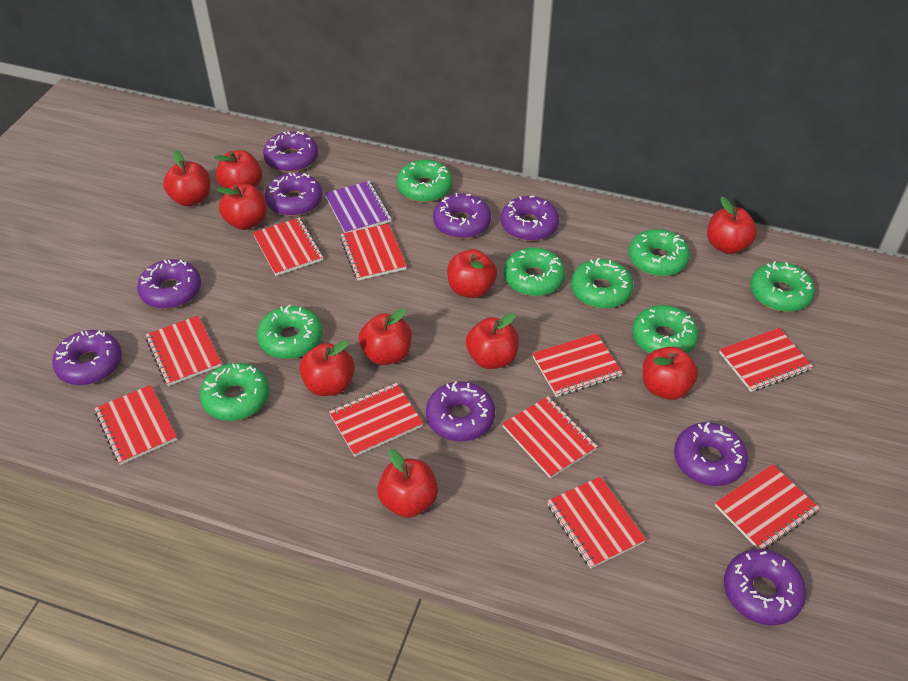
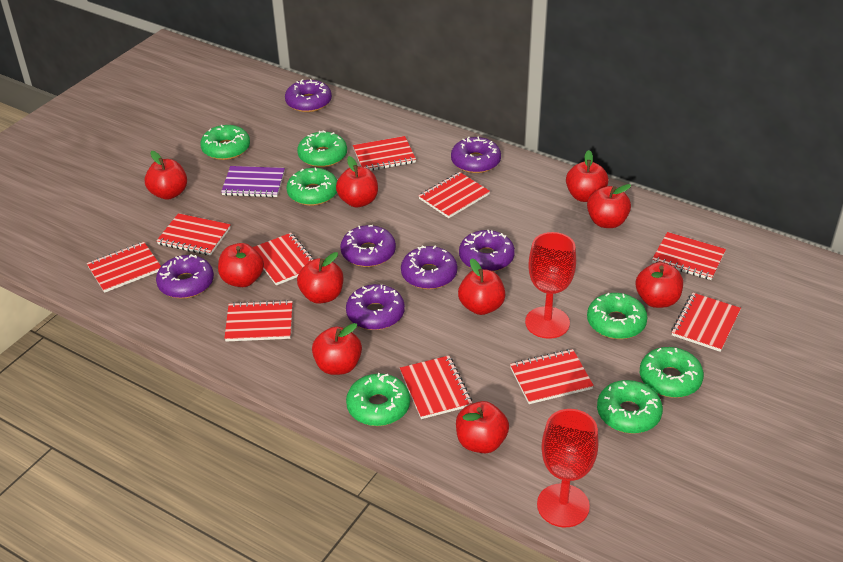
green donut: 8 -> 7
purple donut: 9 -> 7
red goblet: 0 -> 2

